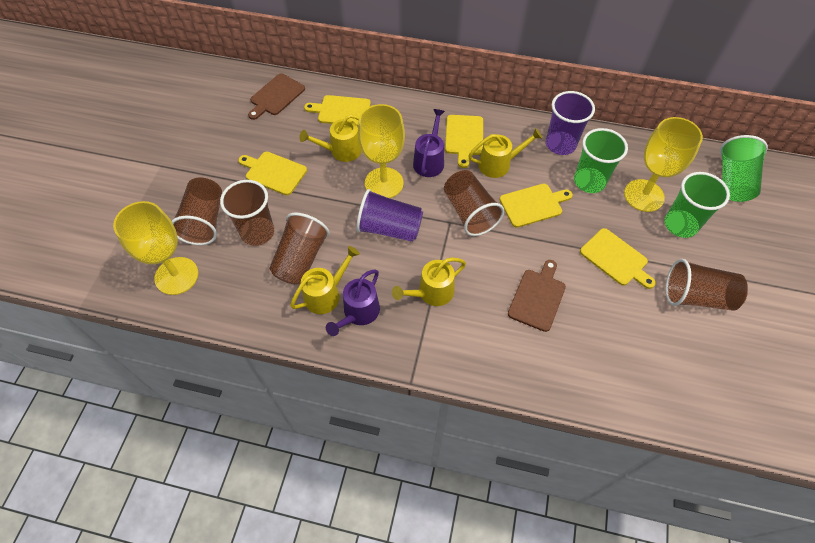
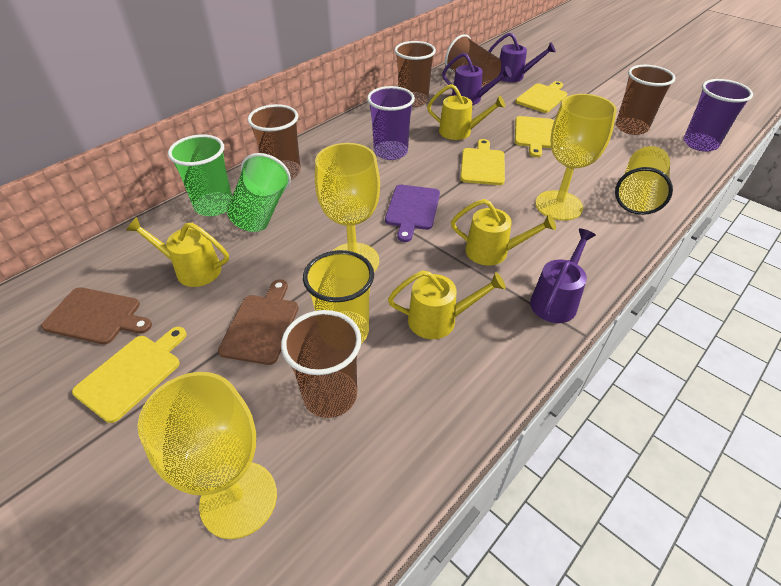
green cup: 3 -> 2
purple cutting board: 0 -> 1
purple watering can: 2 -> 3
yellow cup: 0 -> 2
yellow cutting board: 5 -> 4

